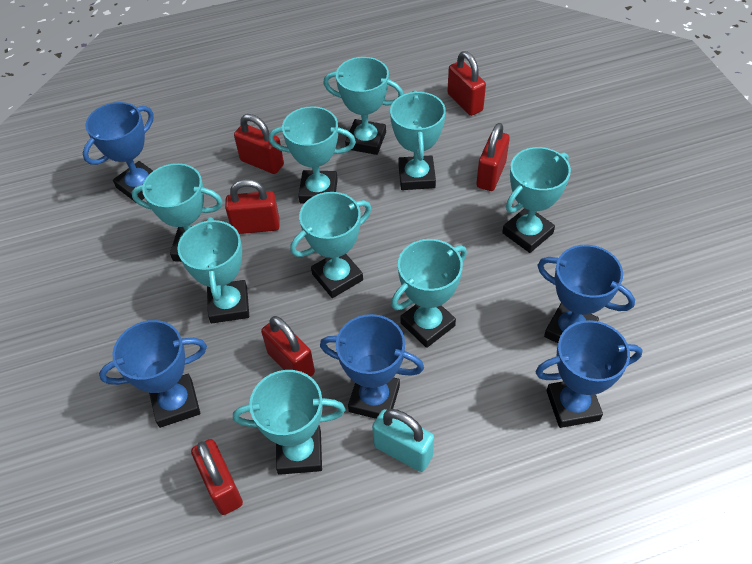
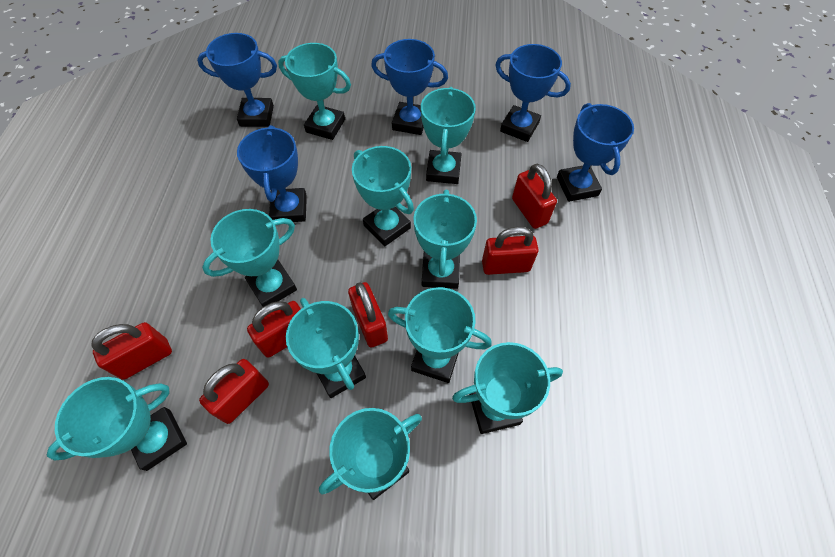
turquoise padlock: 1 -> 0
turquoise trophy: 9 -> 10

